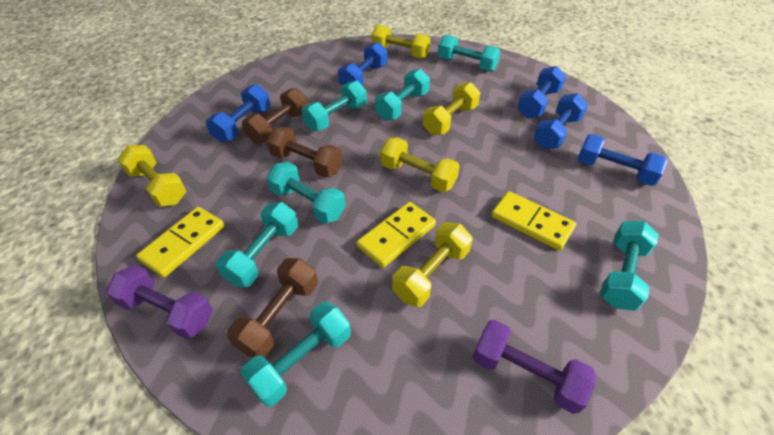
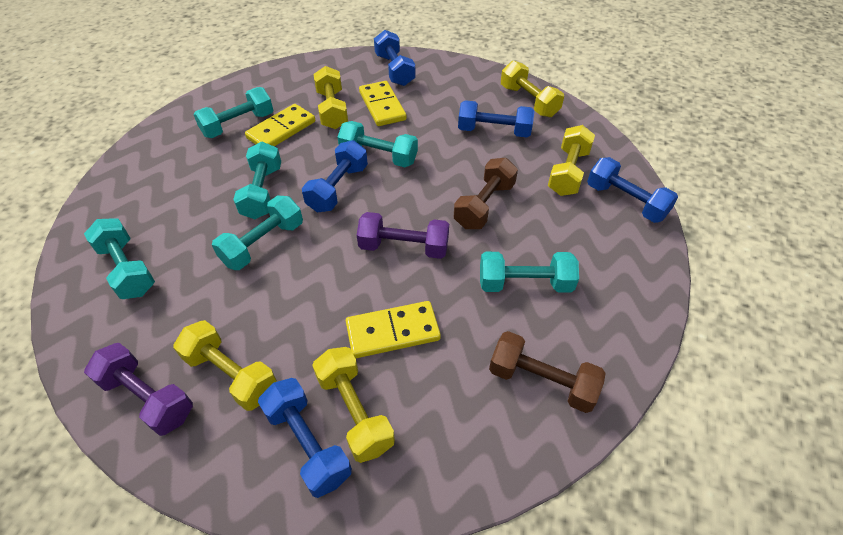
brown dumbbell: 3 -> 2
turquoise dumbbell: 7 -> 6

